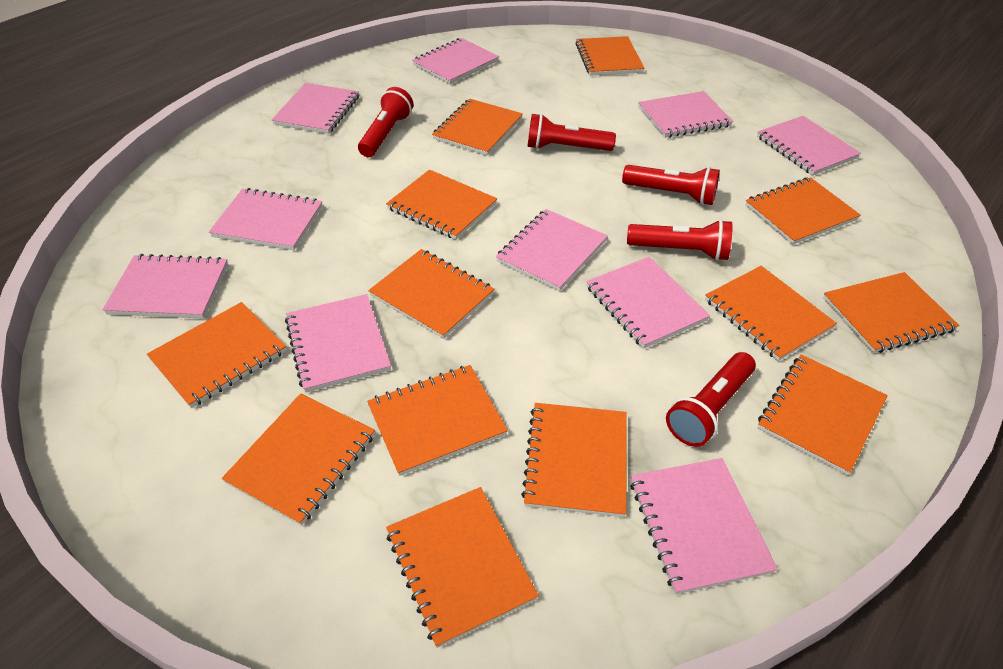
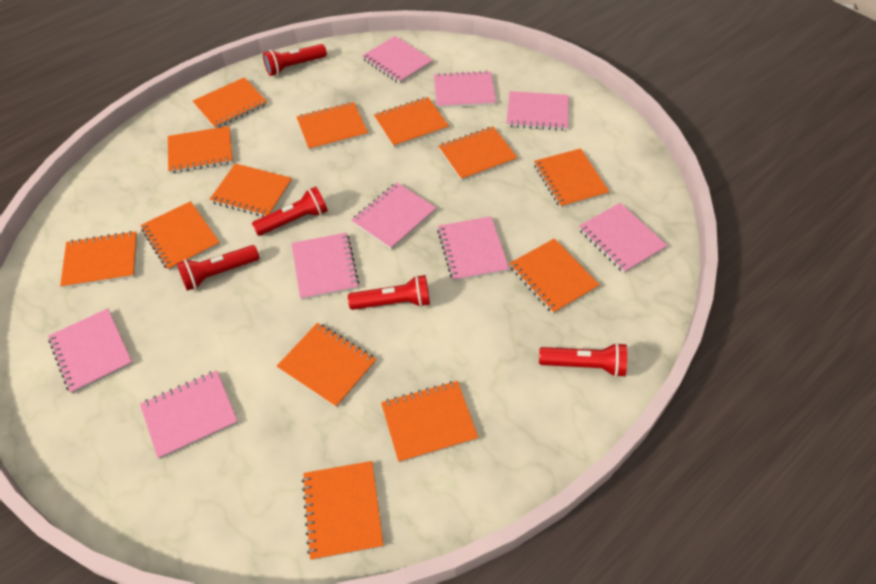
pink notebook: 10 -> 9

